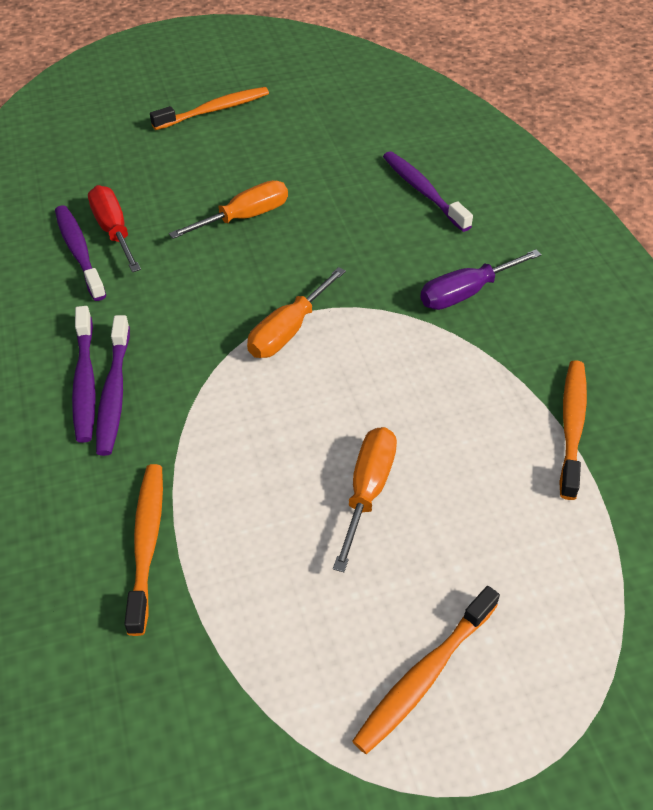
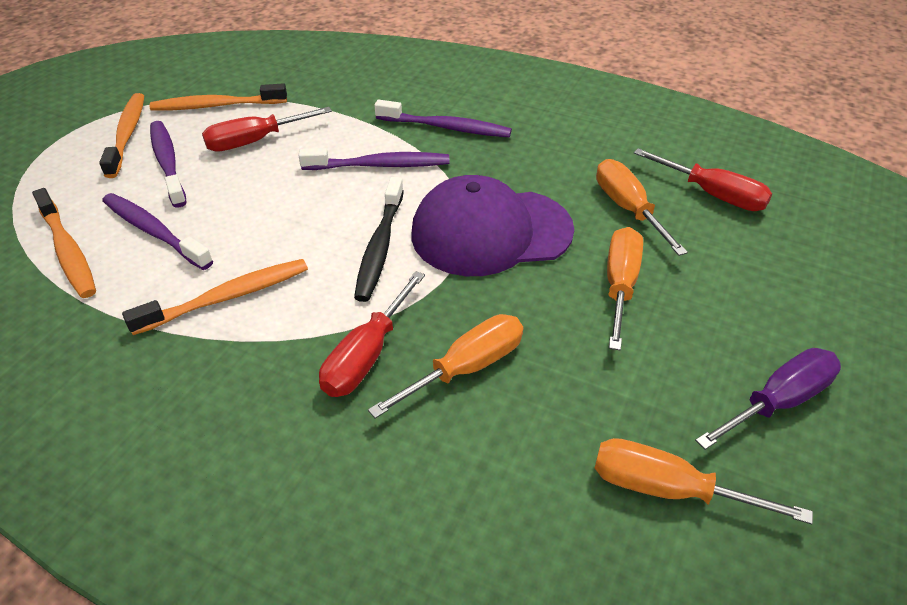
black toothbrush: 0 -> 1
orange screwdriver: 3 -> 4
purple cap: 0 -> 1
red screwdriver: 1 -> 3

